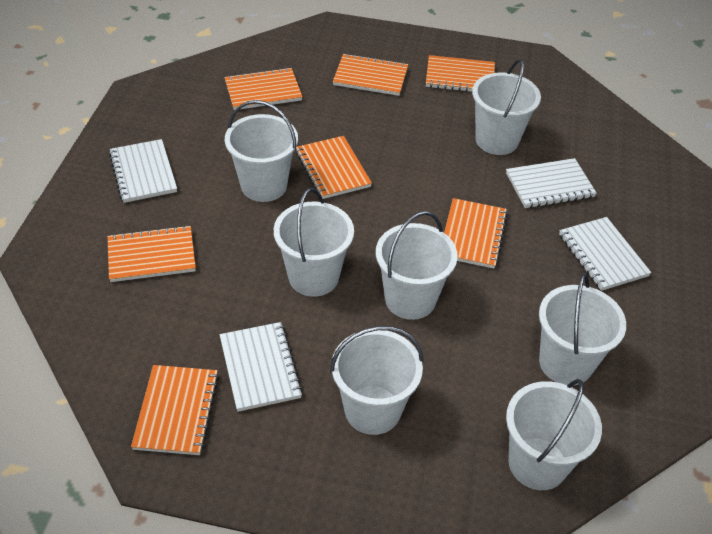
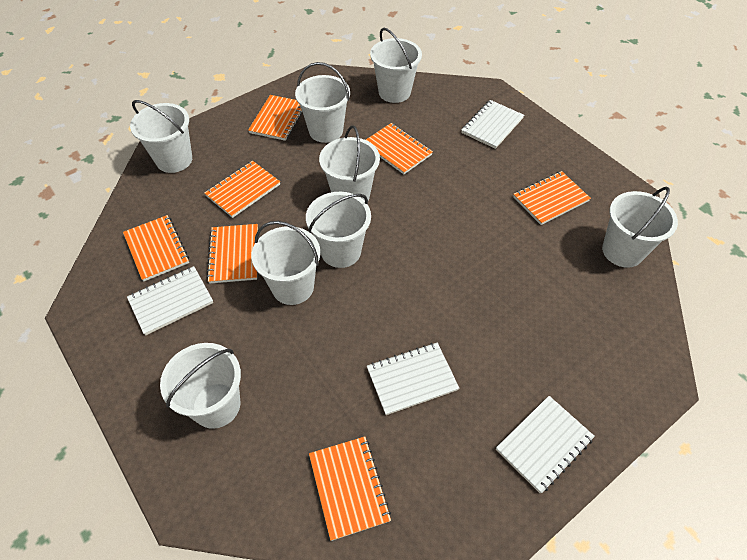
white bucket: 7 -> 8

